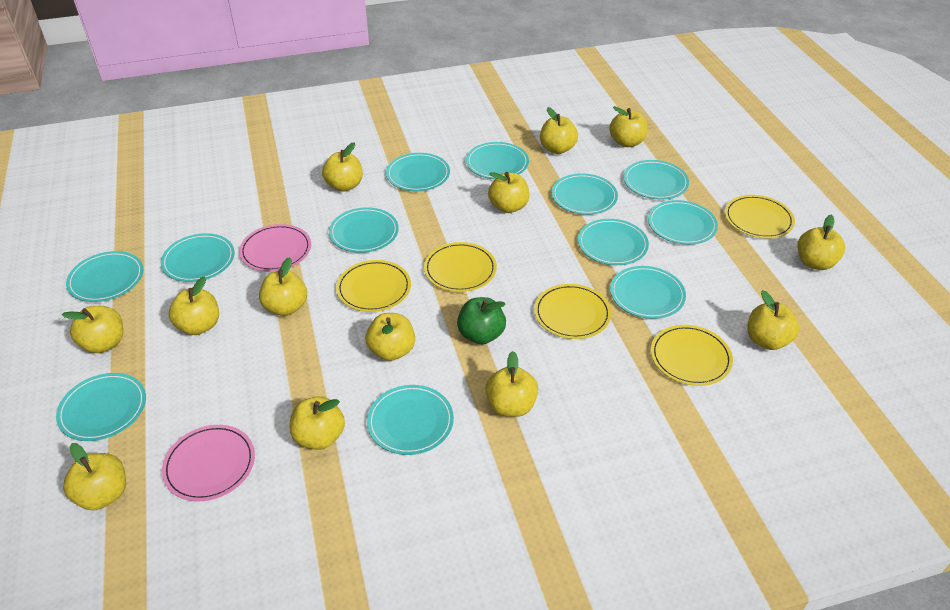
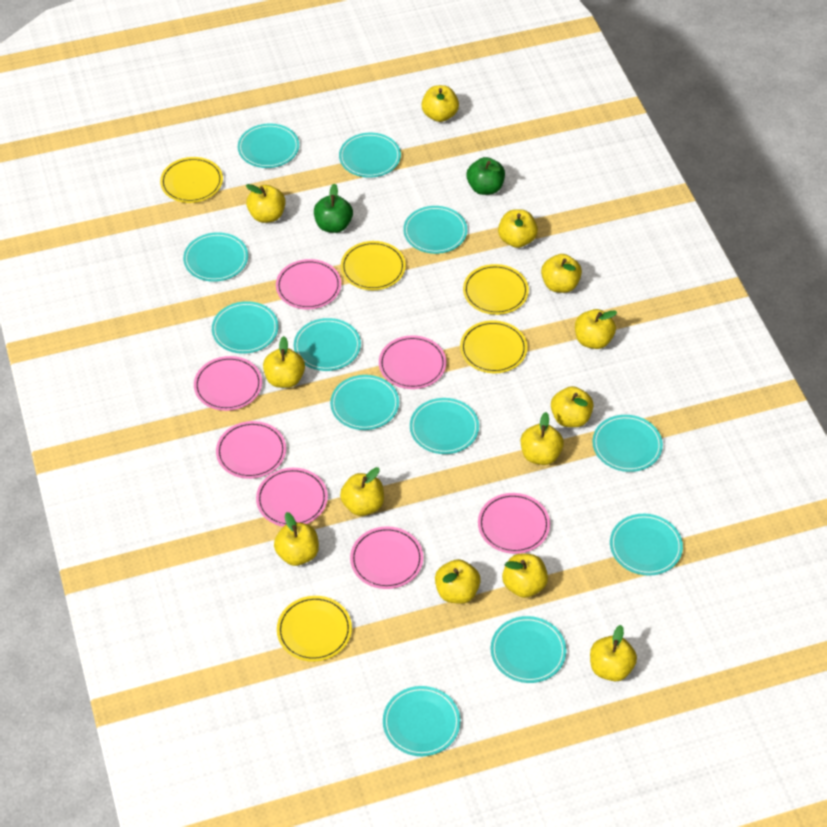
green apple: 1 -> 2
pink plate: 2 -> 7

